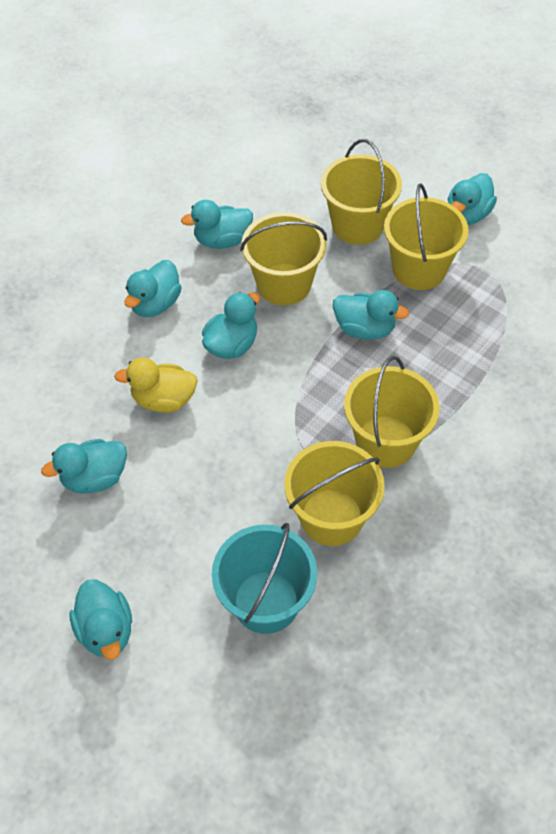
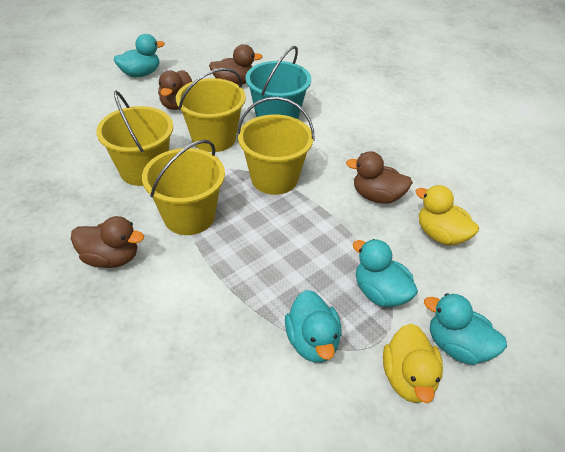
brown duck: 0 -> 4
turquoise duck: 7 -> 4
yellow bucket: 5 -> 4
yellow duck: 1 -> 2

